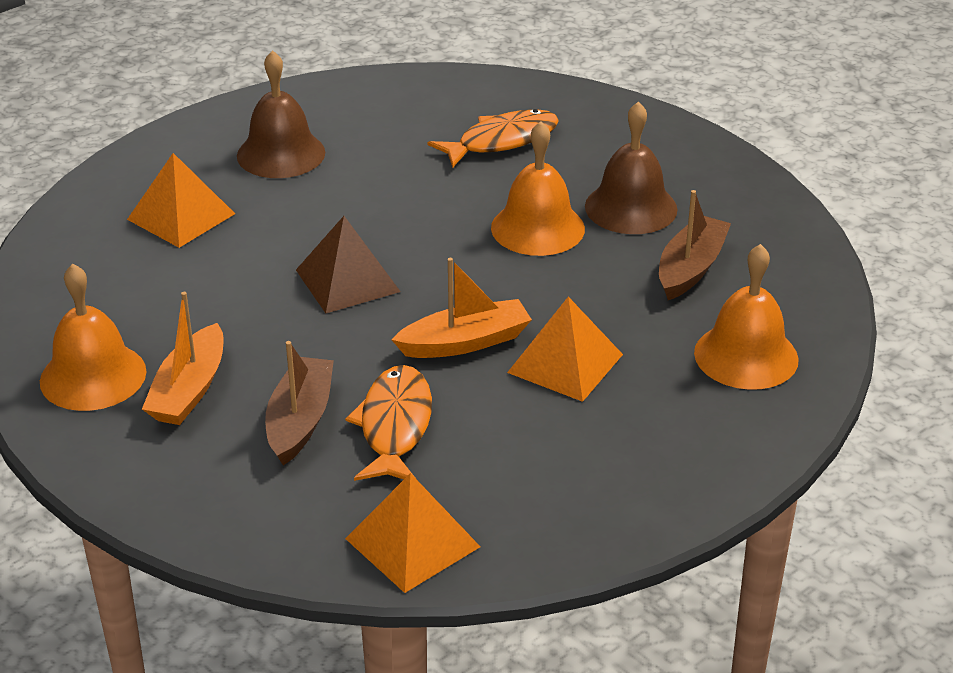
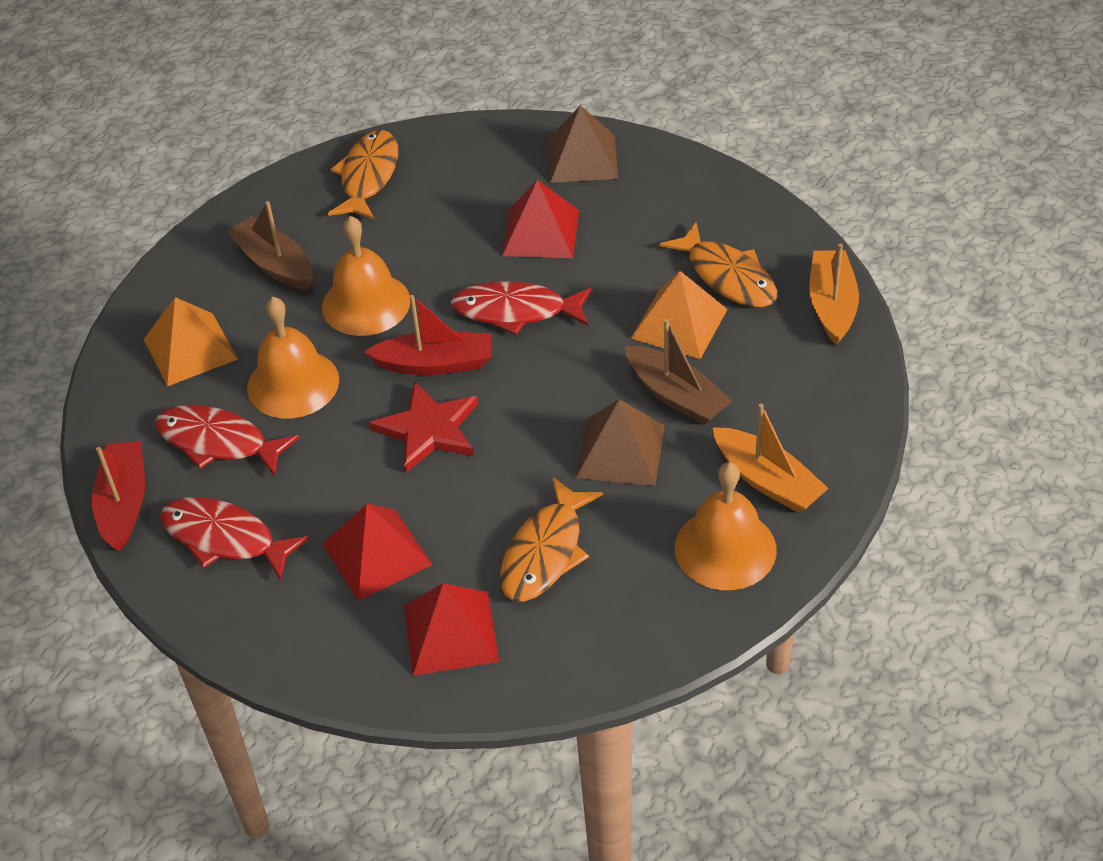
brown bell: 2 -> 0
brown pyramid: 1 -> 2
orange fish: 2 -> 3
orange pyramid: 3 -> 2
red boat: 0 -> 2
red fish: 0 -> 3
red pyramid: 0 -> 3
red star: 0 -> 1

